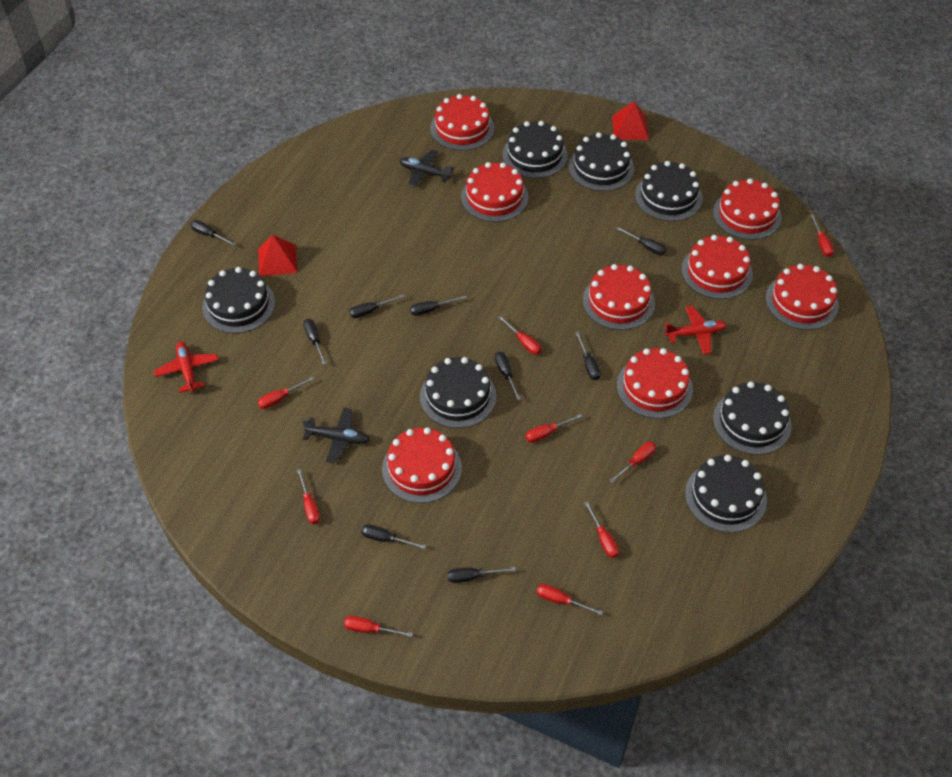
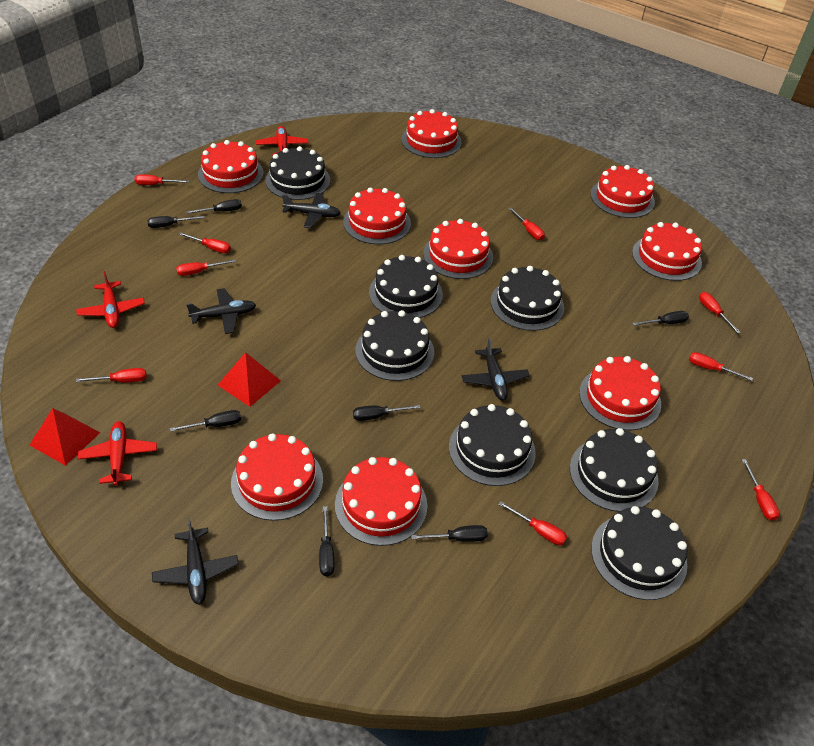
black plane: 2 -> 4
black screwdriver: 9 -> 7
red cake: 8 -> 9
red plane: 2 -> 3

